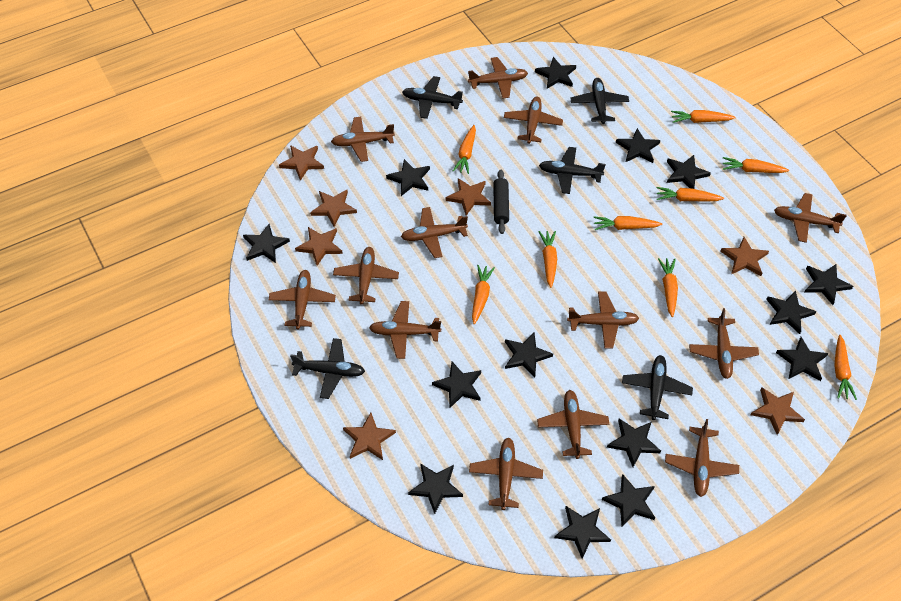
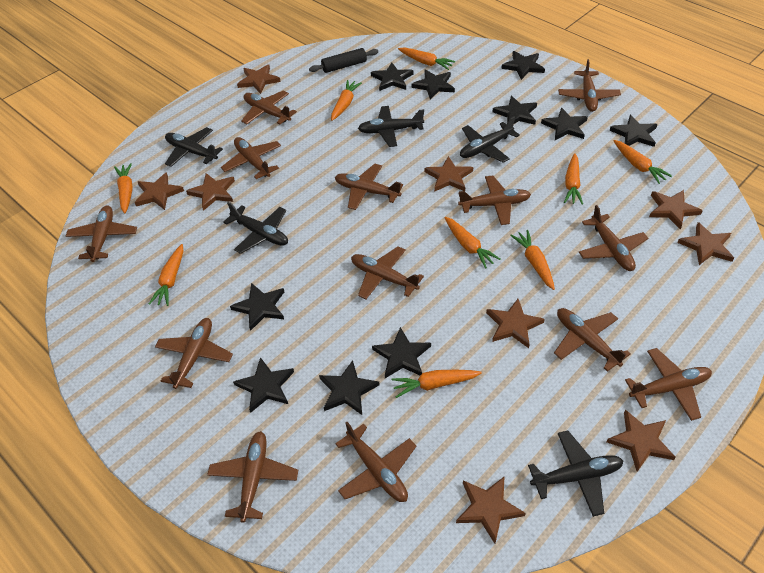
black star: 14 -> 10
brown star: 7 -> 9

